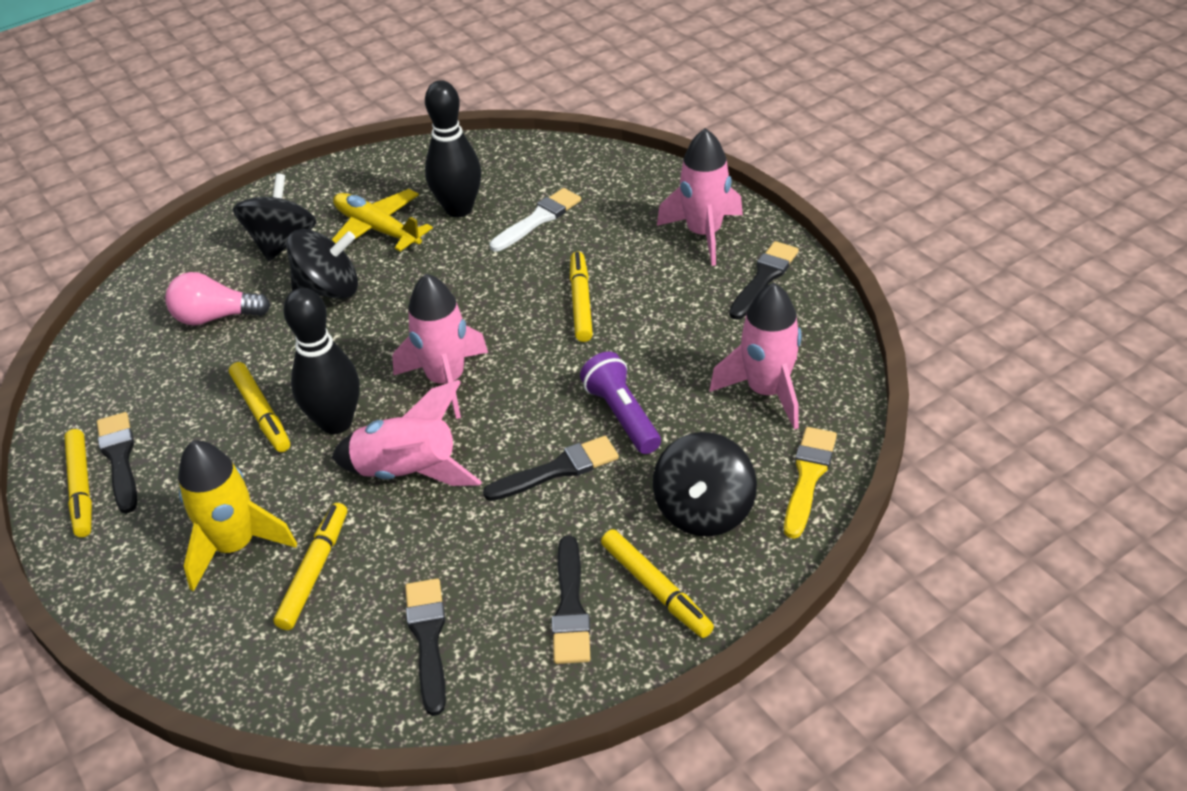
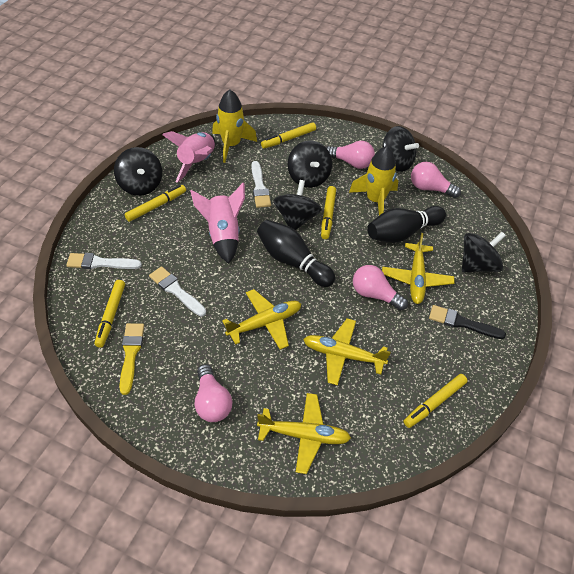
black brush: 5 -> 1
black spinning top: 3 -> 5
pink light bulb: 1 -> 4
pink rocket: 4 -> 2
purple flashlight: 1 -> 0
white brush: 1 -> 3
yellow plane: 1 -> 4
yellow rocket: 1 -> 2

